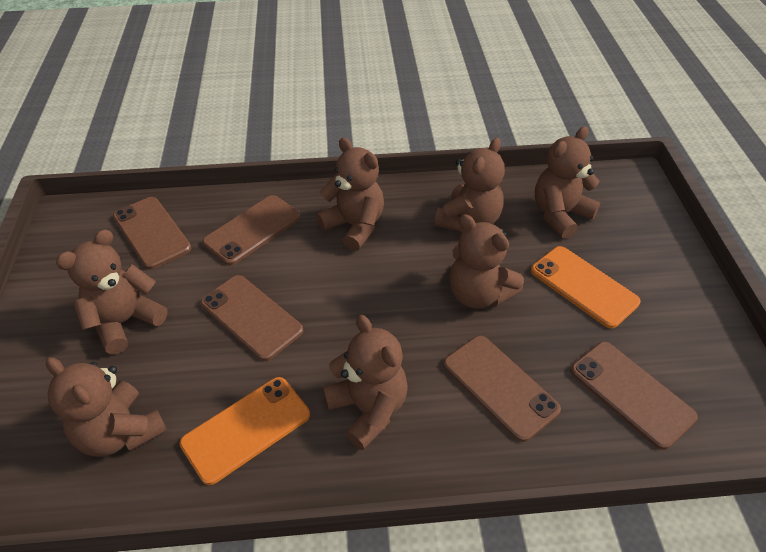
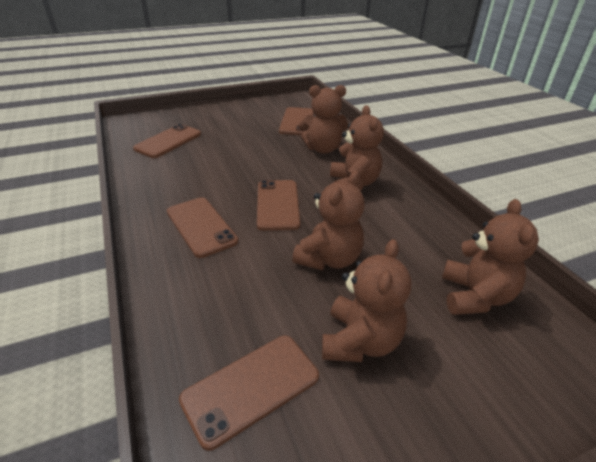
brown teddy bear: 7 -> 5
orange phone: 2 -> 0

